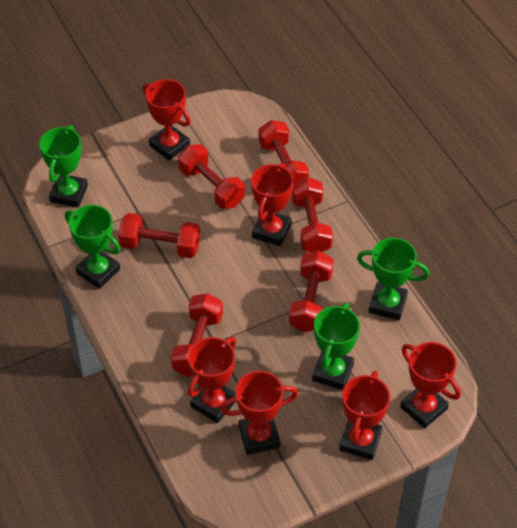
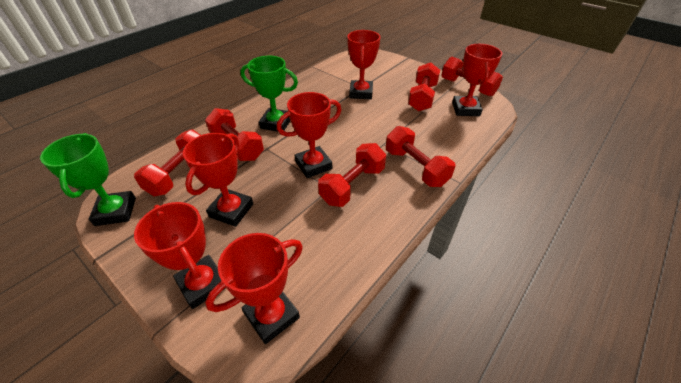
green trophy: 4 -> 2

